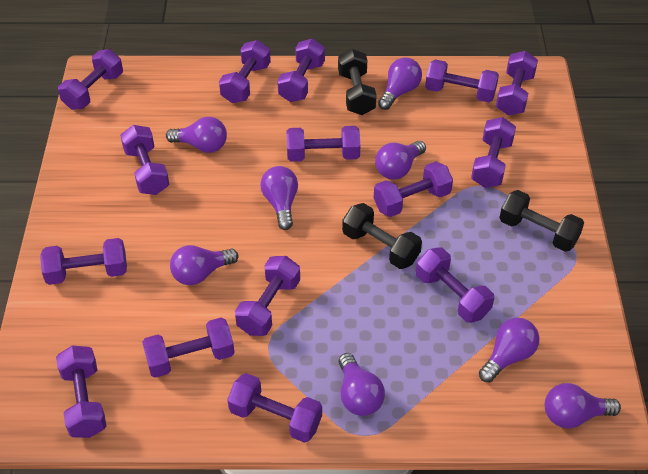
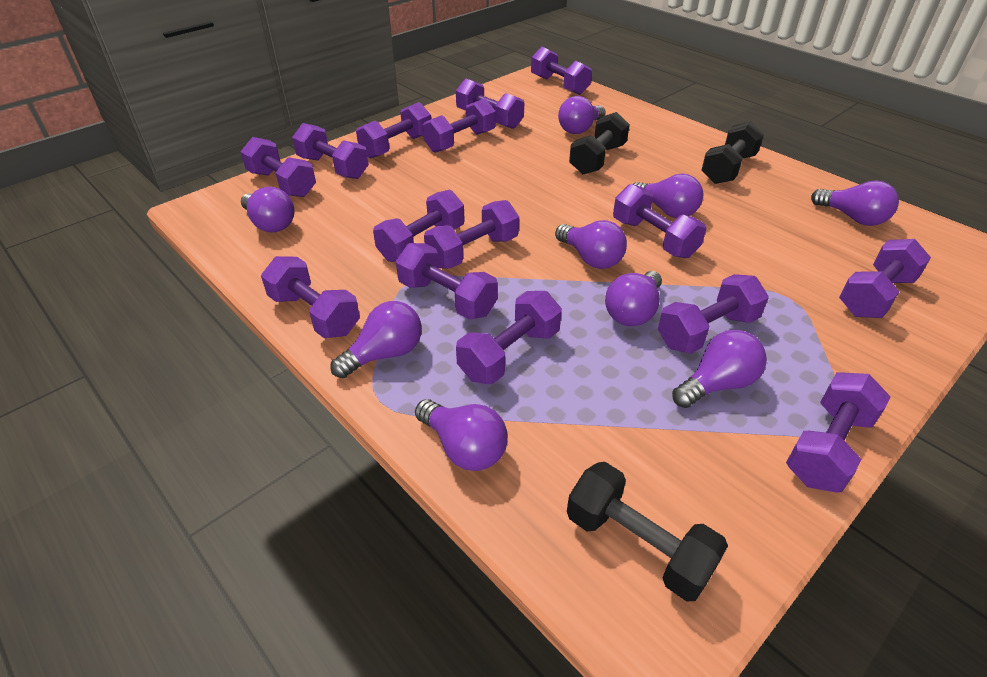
purple light bulb: 8 -> 9

